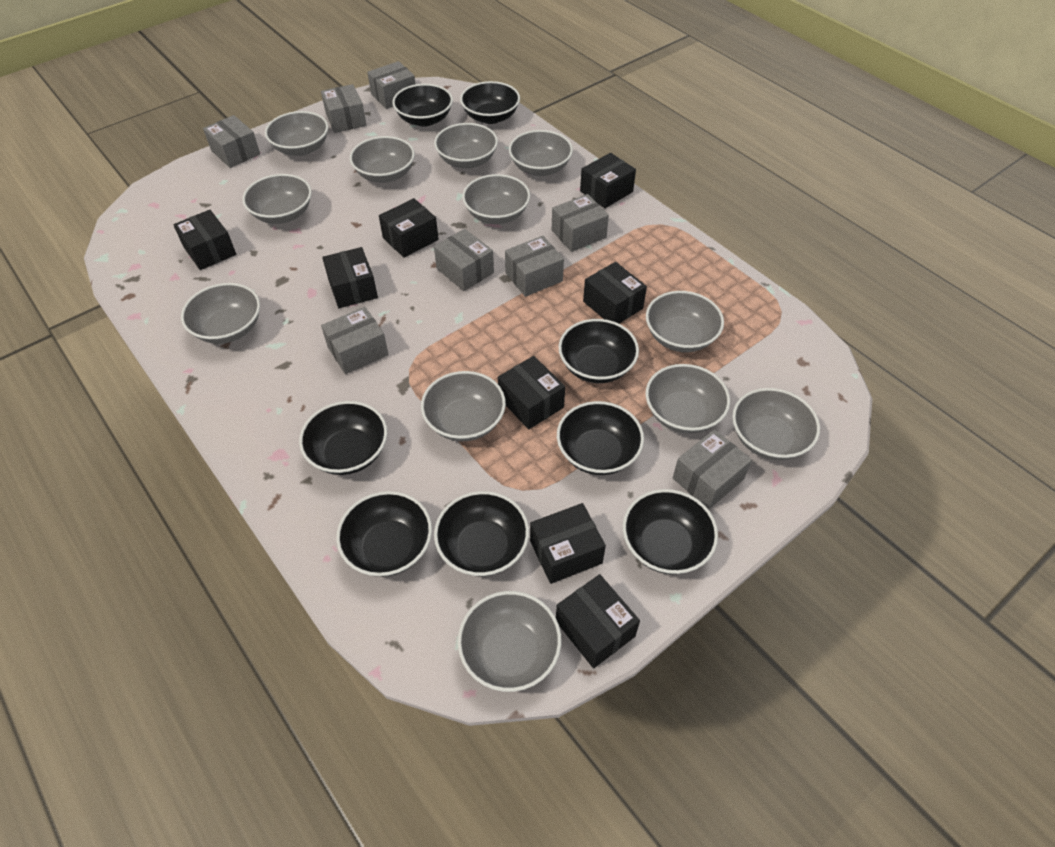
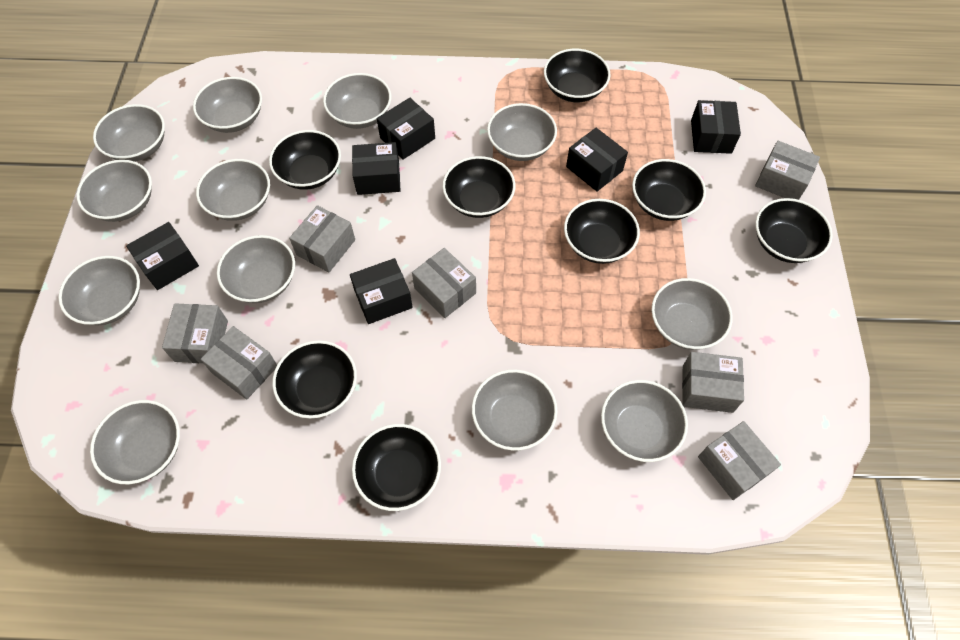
black box: 8 -> 6
grey box: 8 -> 7

